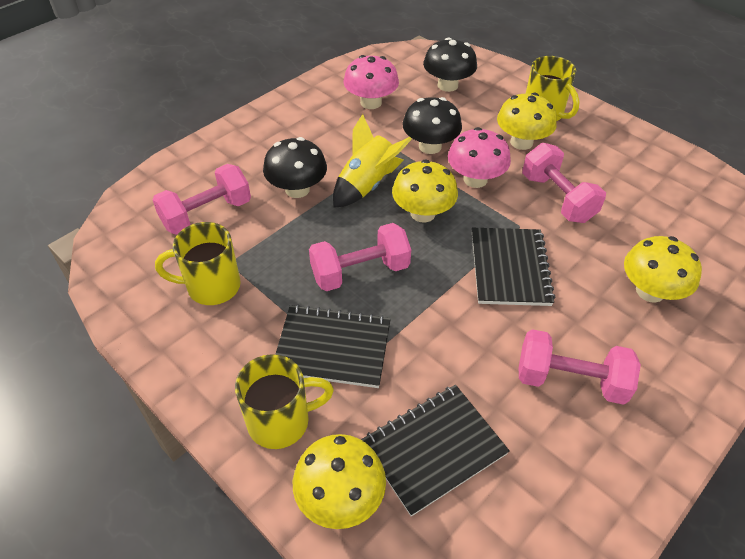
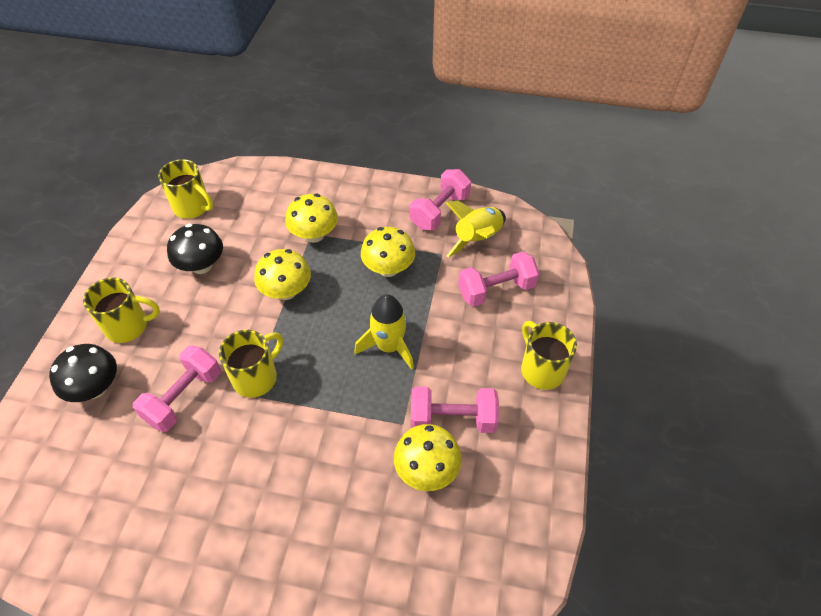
black mushroom: 3 -> 2
black notebook: 3 -> 0
pink mushroom: 2 -> 0
yellow mug: 3 -> 4
yellow rocket: 1 -> 2

